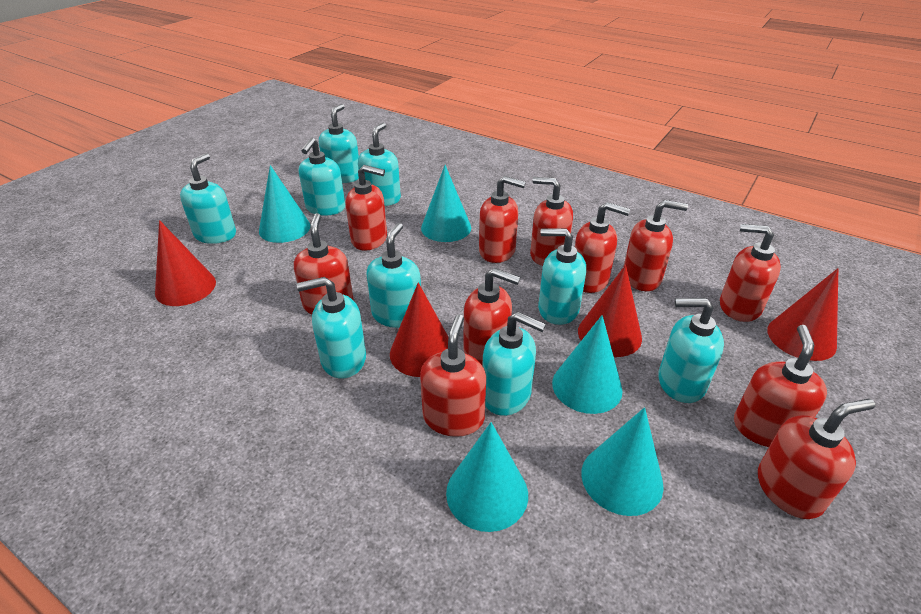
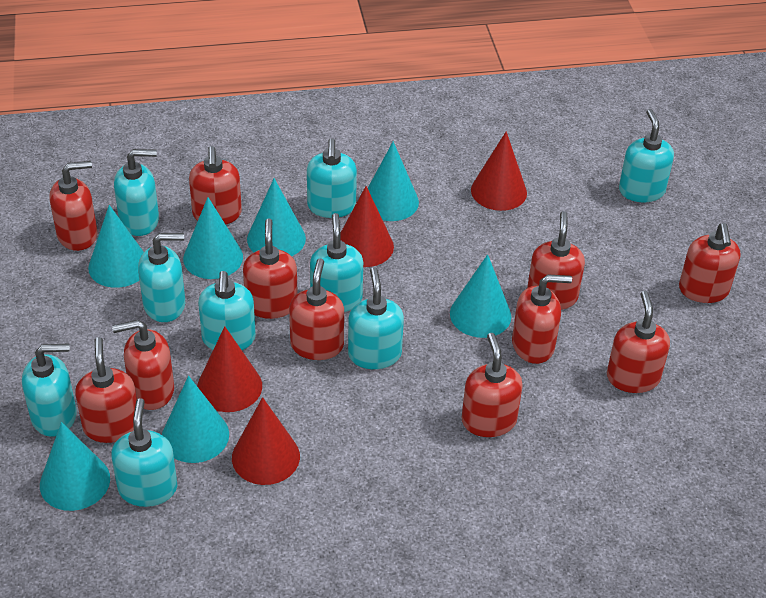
turquoise cone: 5 -> 7

